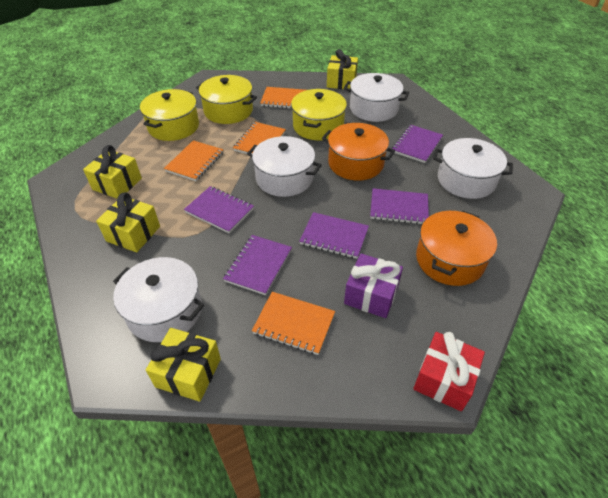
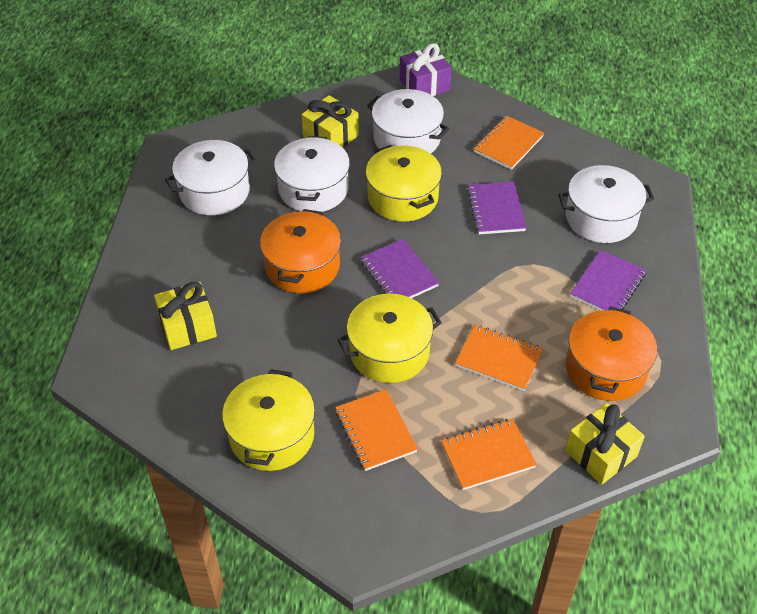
purple notebook: 5 -> 3
red gift: 1 -> 0
yellow gift: 4 -> 3

